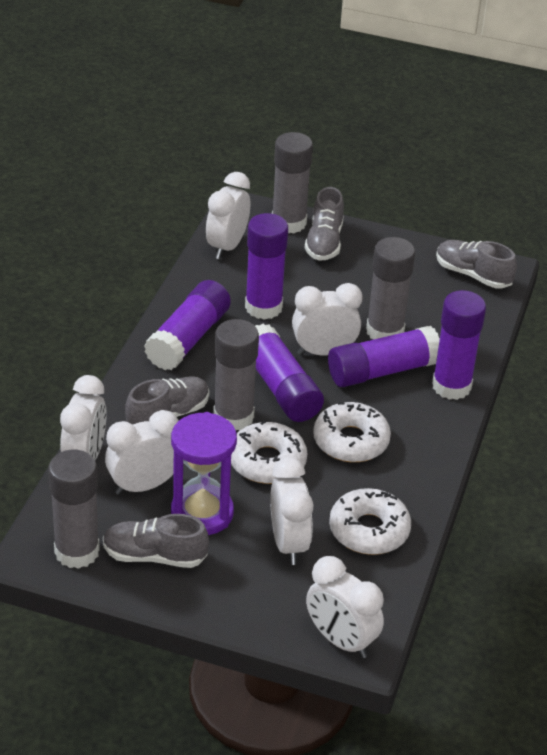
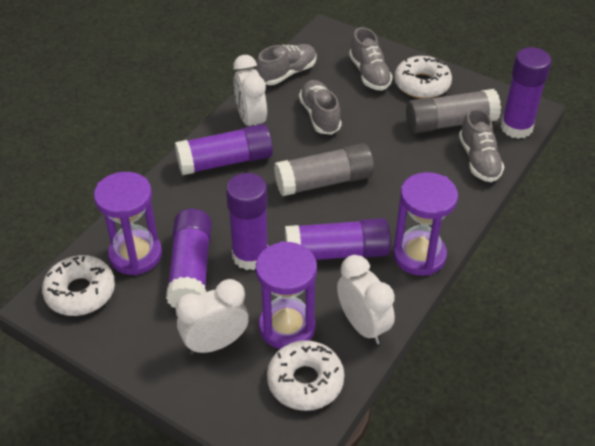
grey glue stick: 4 -> 2
purple hourglass: 1 -> 3
white clock: 6 -> 3

